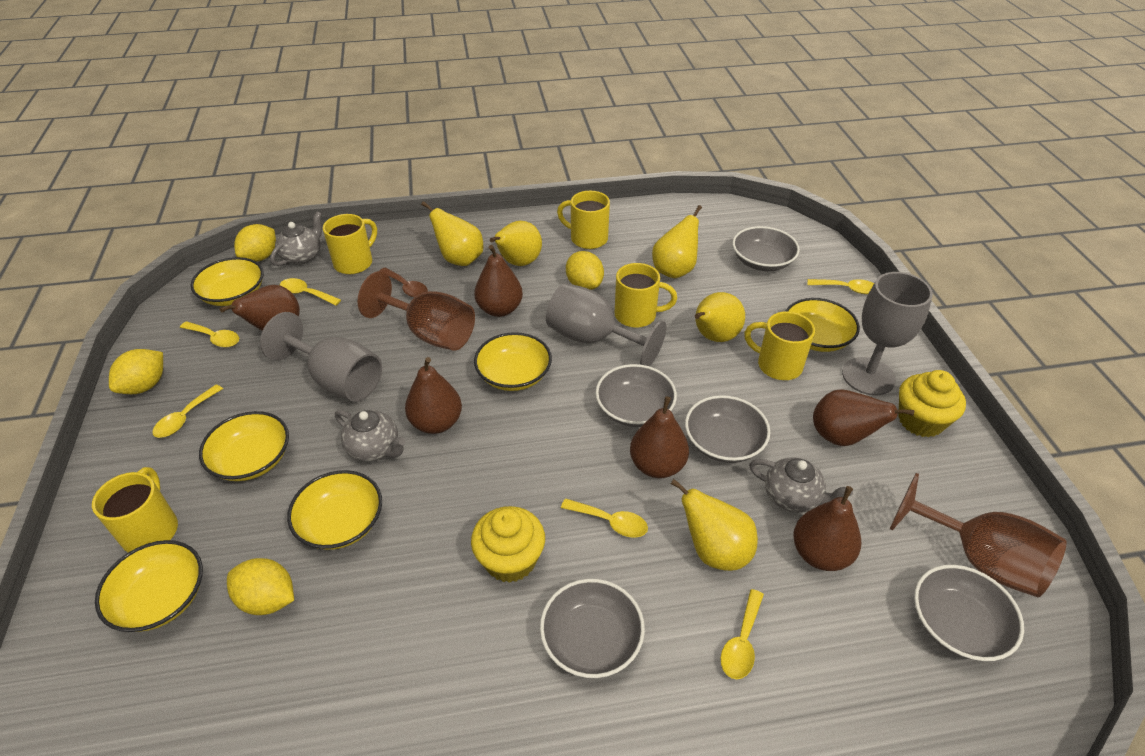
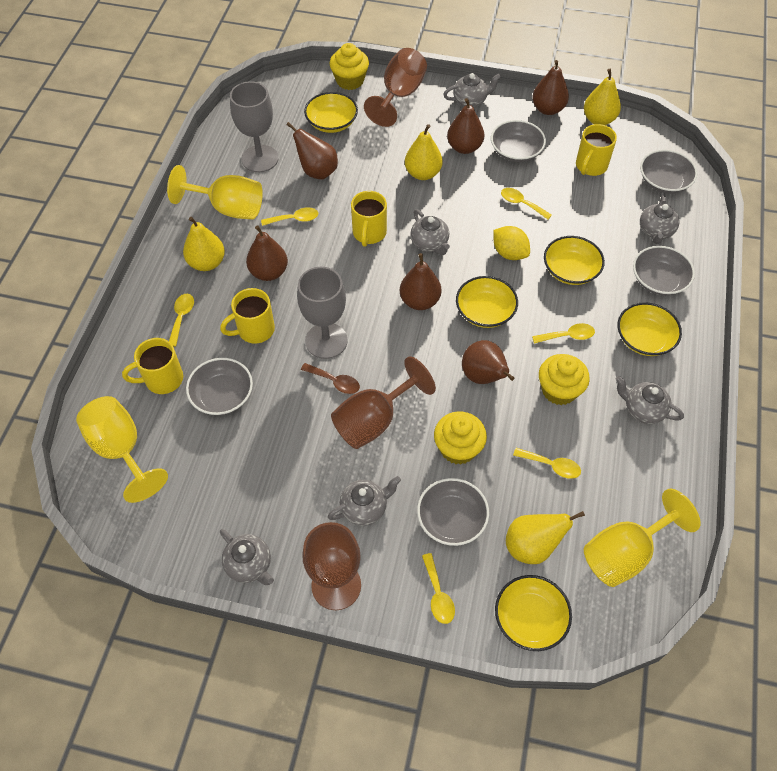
brown goblet: 2 -> 3
grey goblet: 3 -> 2
grey teapot: 3 -> 6
yellow bowl: 6 -> 5
yellow cupcake: 2 -> 3
yellow goblet: 0 -> 3
yellow lemon: 4 -> 1
yellow mug: 5 -> 4
yellow pear: 5 -> 4

